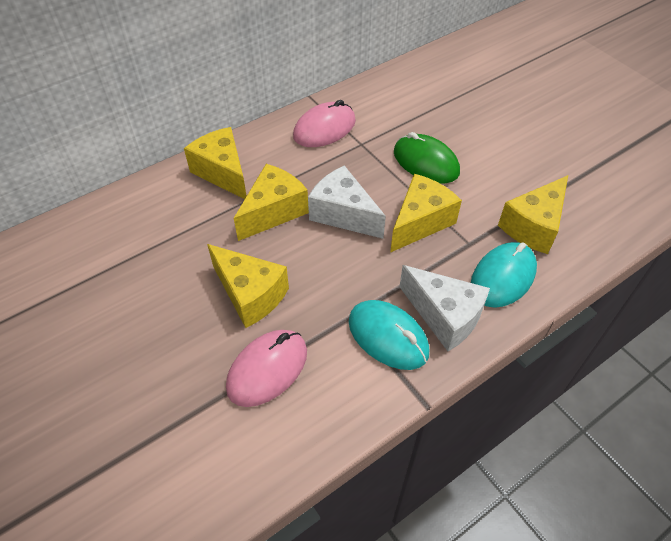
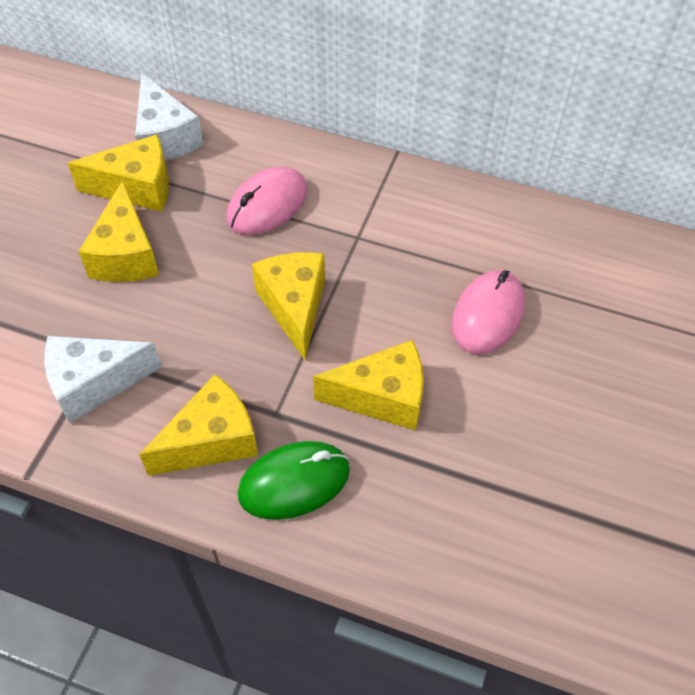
turquoise mouse: 2 -> 0

